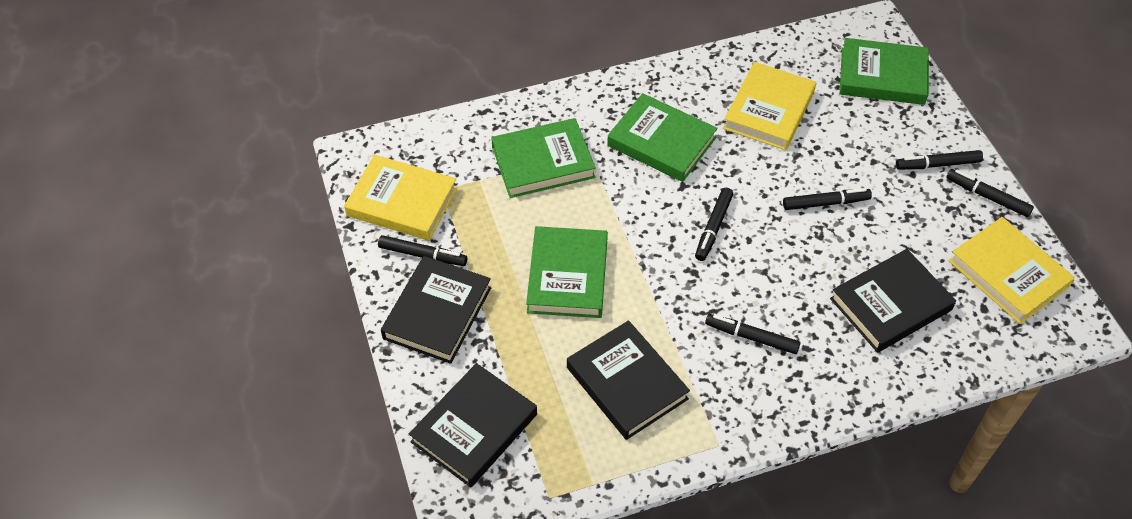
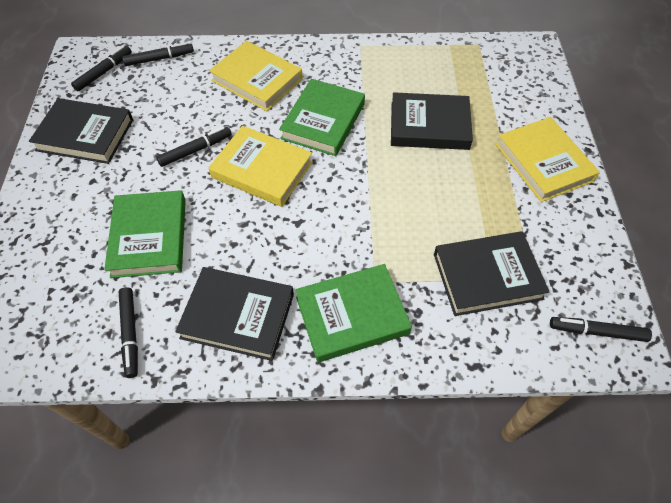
black marker: 6 -> 5
green book: 4 -> 3

